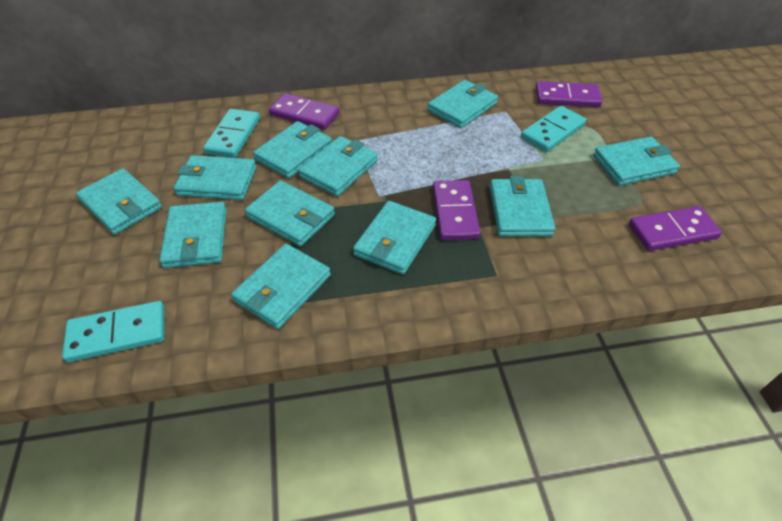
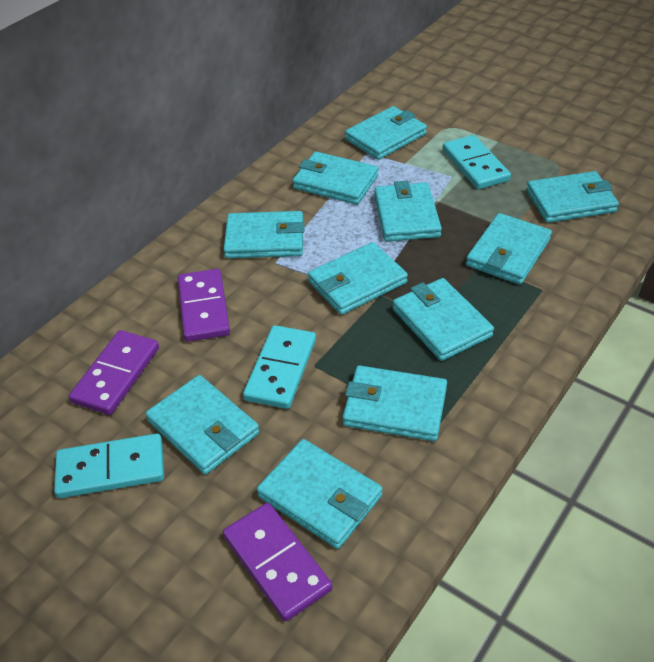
purple domino: 4 -> 3

